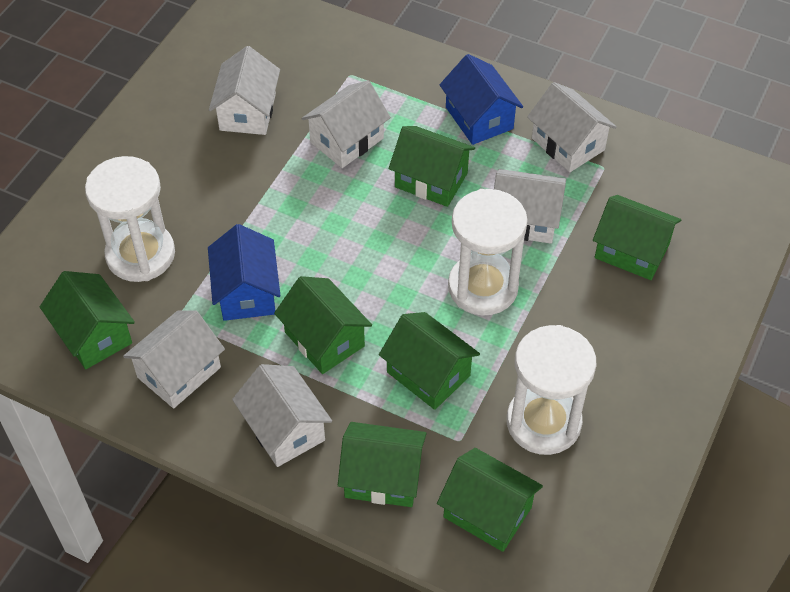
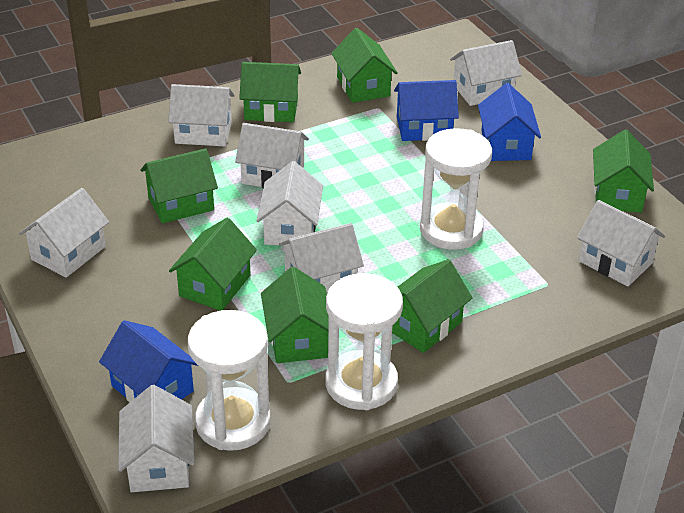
blue house: 2 -> 3
white house: 6 -> 8

